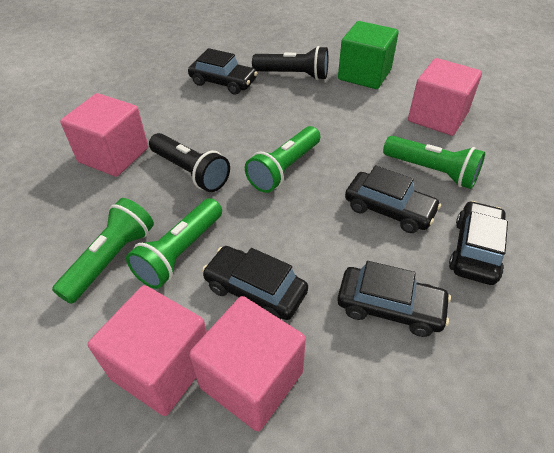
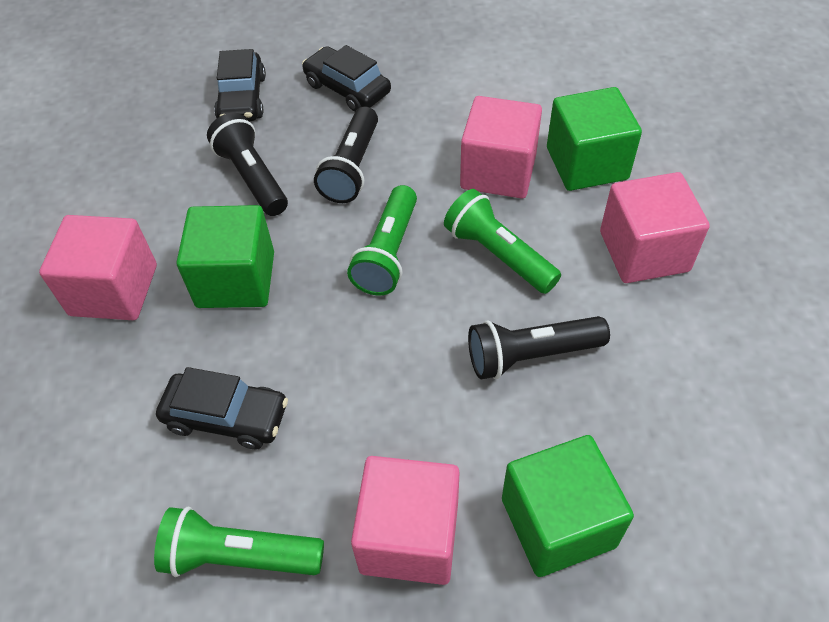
black car: 5 -> 3
black flashlight: 2 -> 3
green cube: 1 -> 3
green flashlight: 4 -> 3

